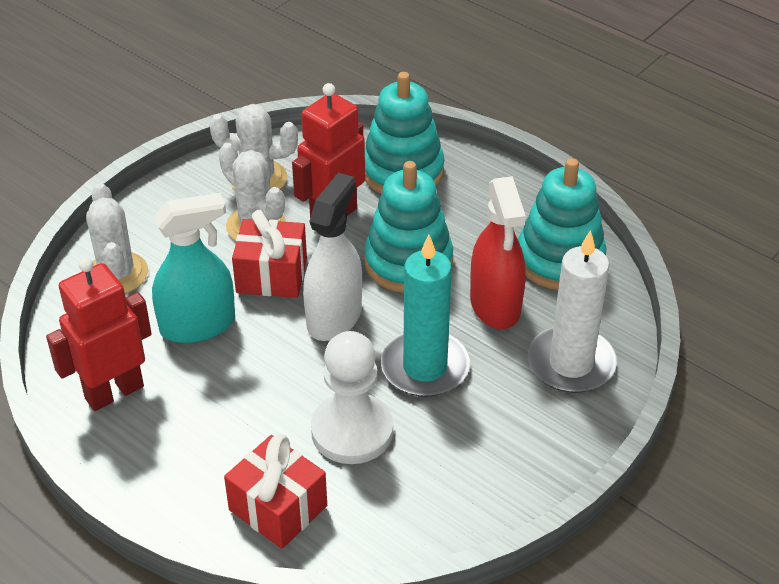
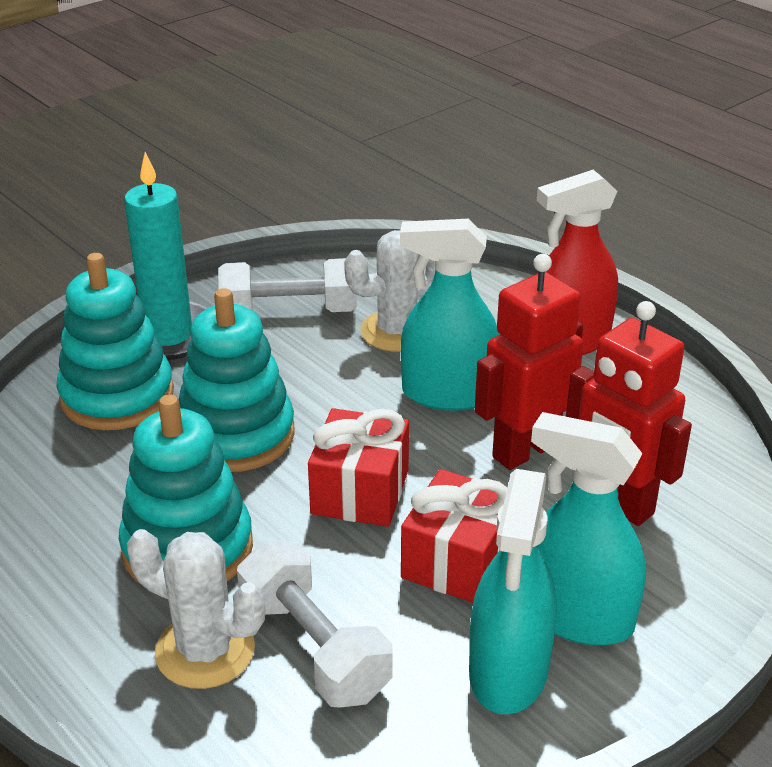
turquoise spray bottle: 1 -> 3
white cactus: 3 -> 2
white candle: 1 -> 0
white dumbbell: 0 -> 2
white pawn: 1 -> 0
white spray bottle: 1 -> 0

